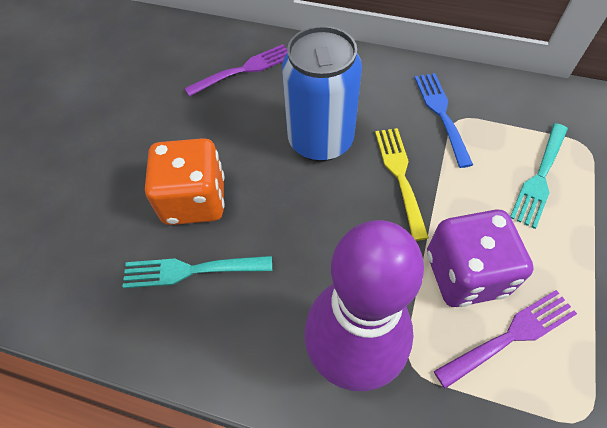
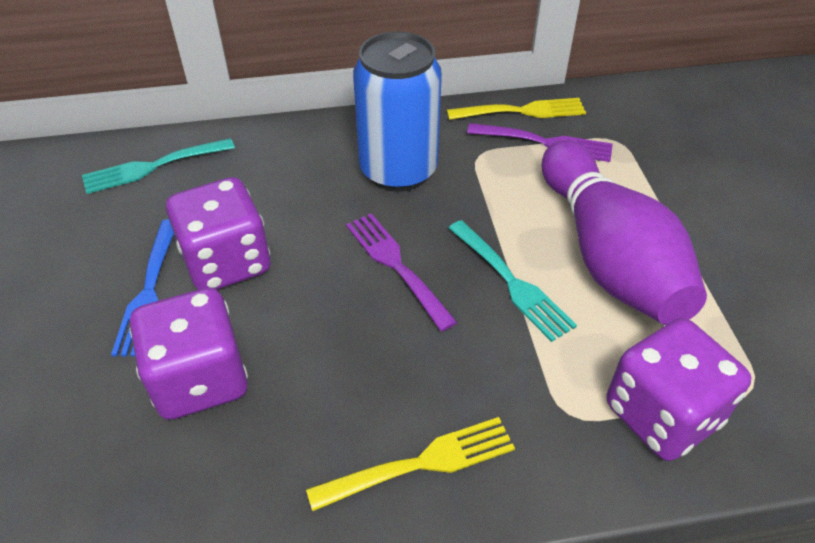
orange dice: 1 -> 0
purple dice: 1 -> 3
yellow fork: 1 -> 2

